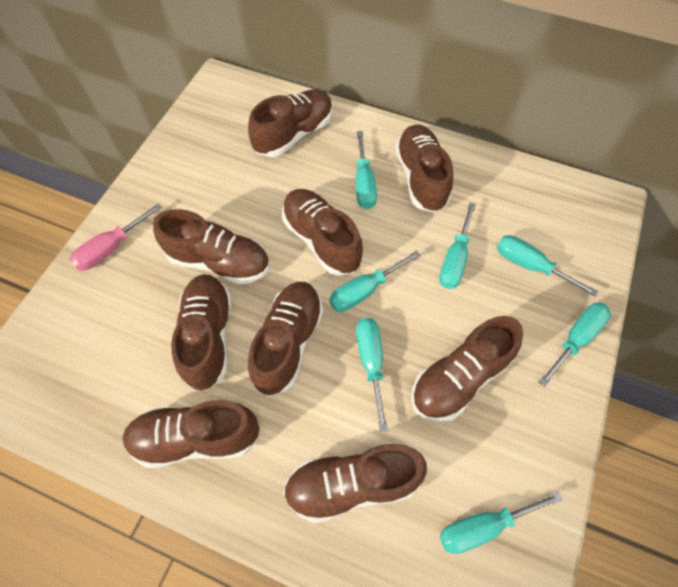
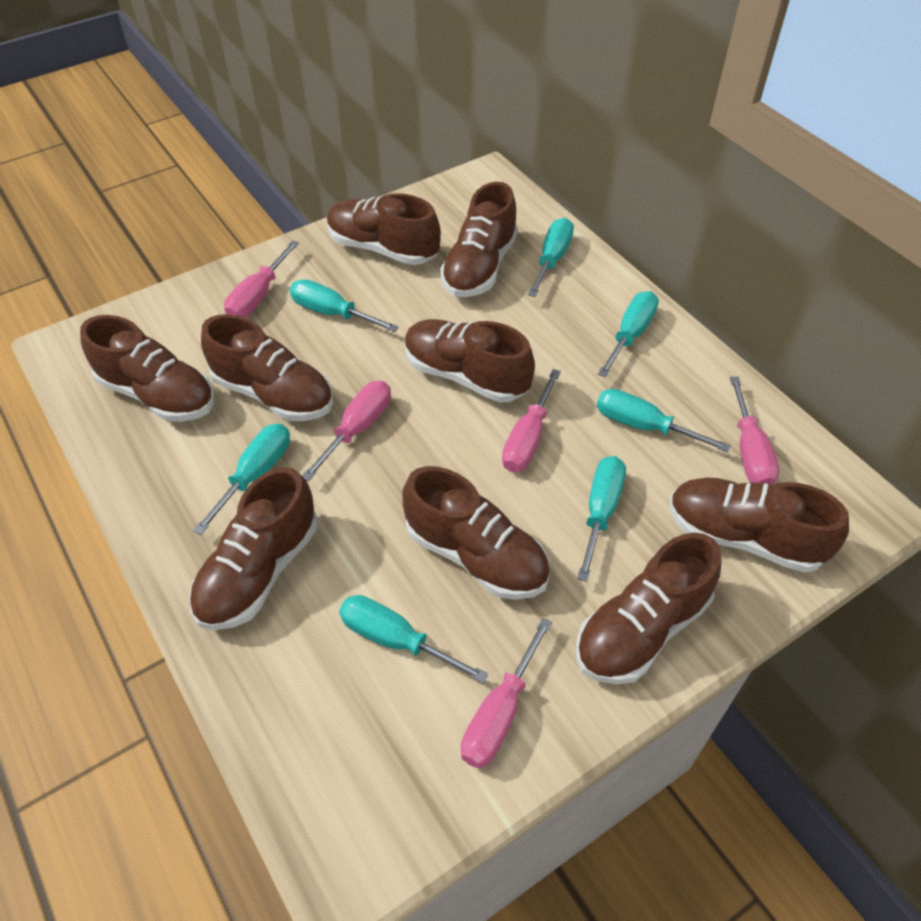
pink screwdriver: 1 -> 5

